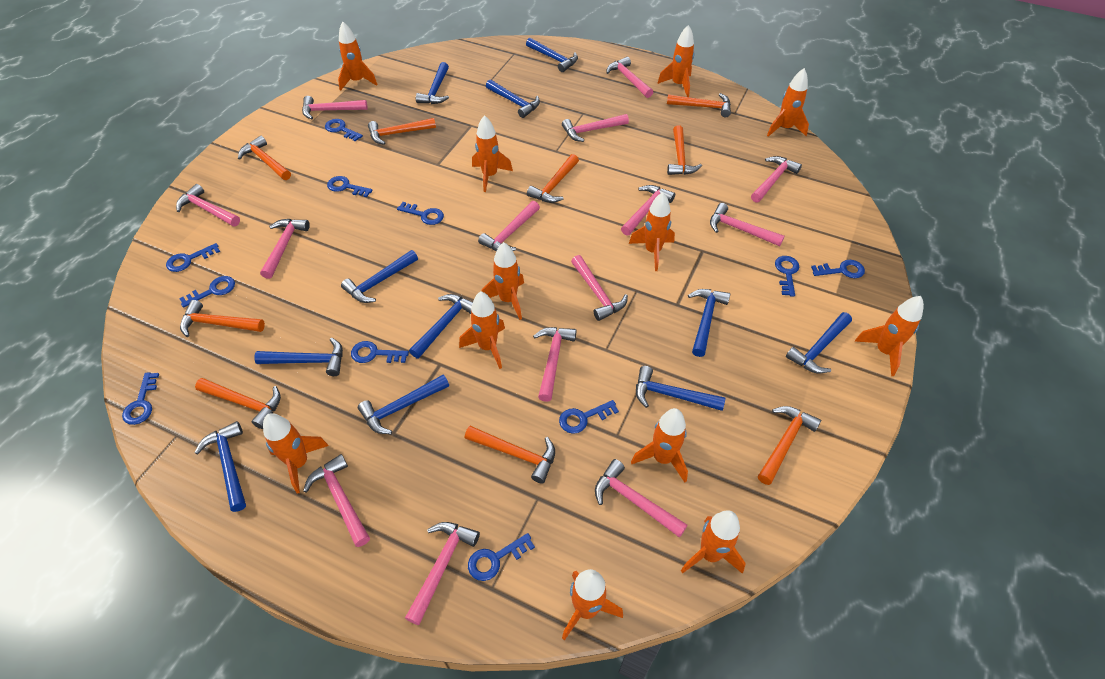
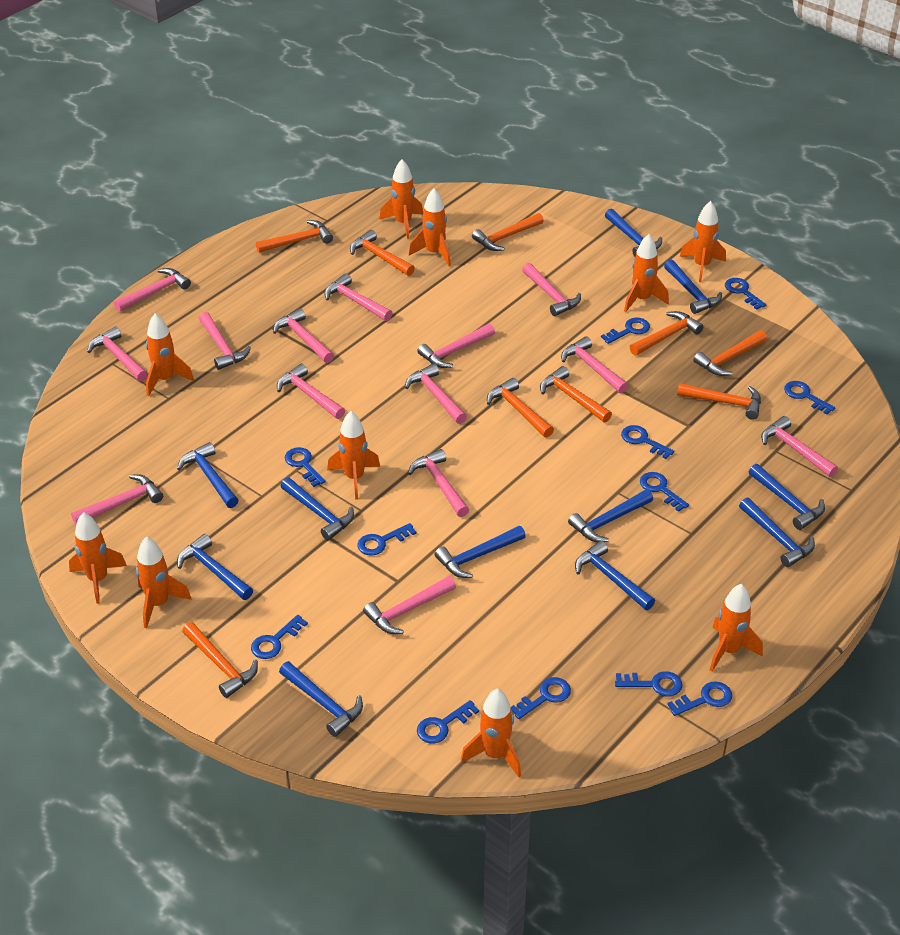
blue key: 11 -> 12
orange rocket: 12 -> 10

